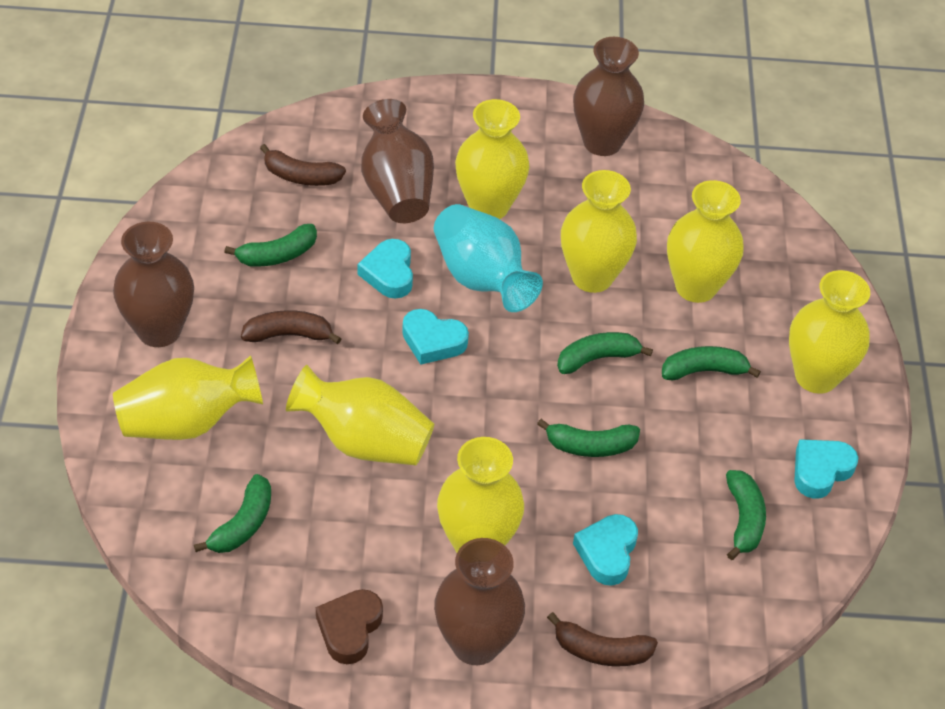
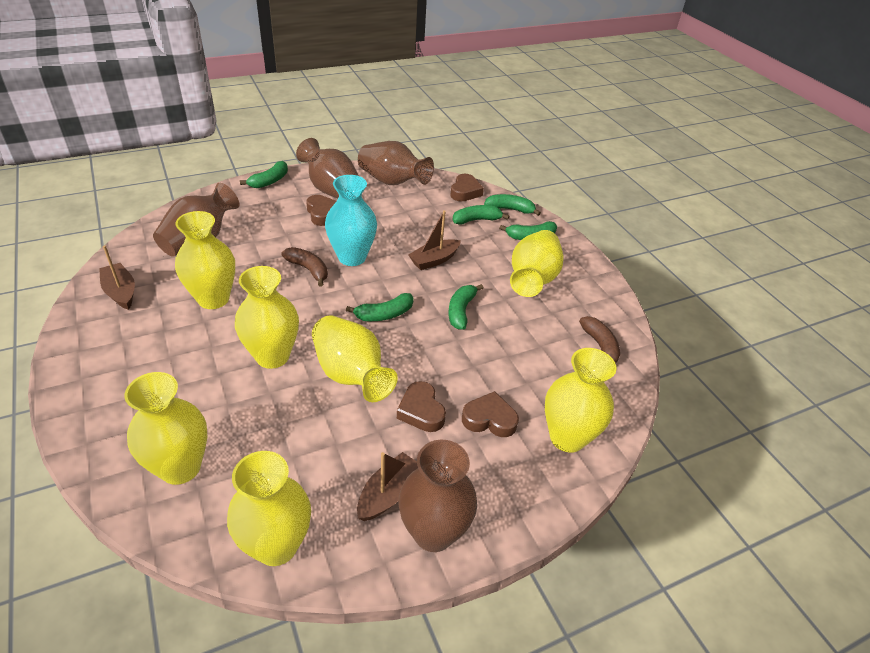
brown banana: 3 -> 2
brown boat: 0 -> 3
brown heart: 1 -> 4
turquoise heart: 4 -> 0

